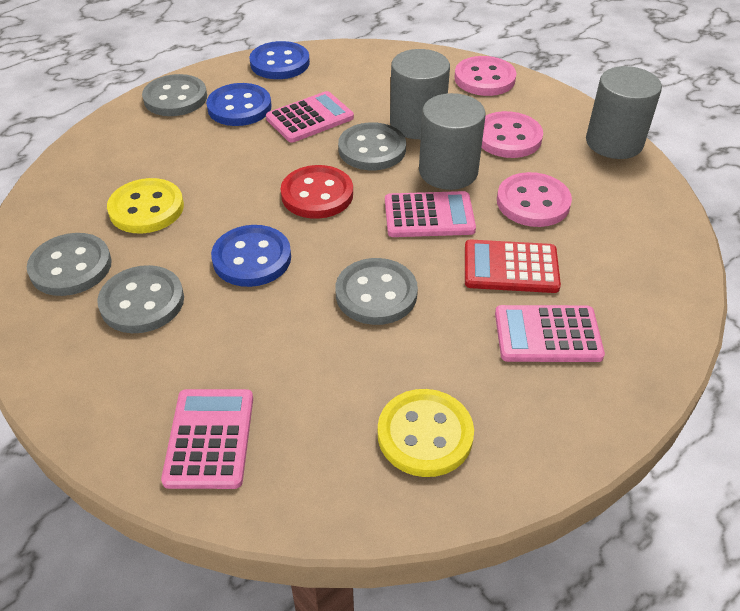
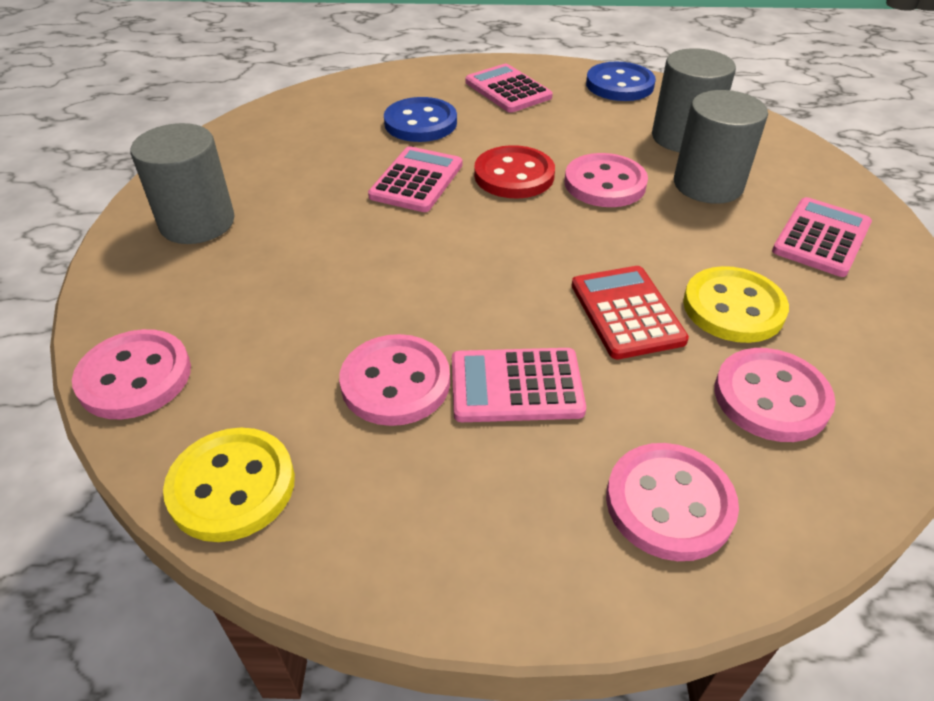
blue button: 3 -> 2
grey button: 5 -> 0
pink button: 3 -> 5

